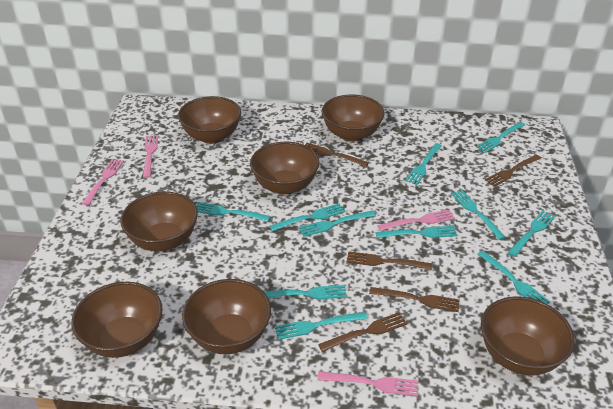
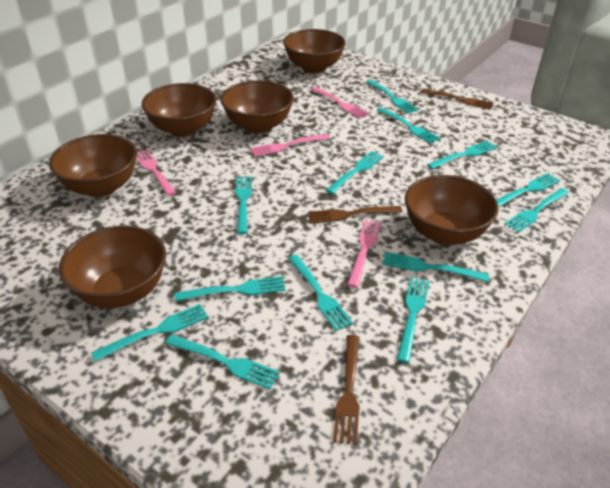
brown bowl: 7 -> 6
brown fork: 5 -> 3
turquoise fork: 11 -> 13

